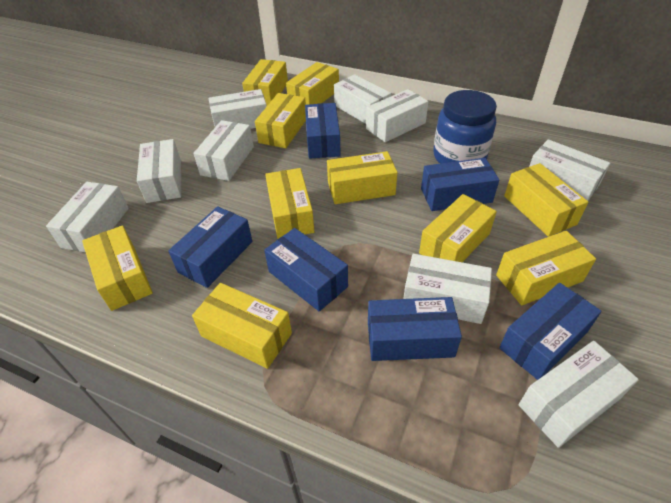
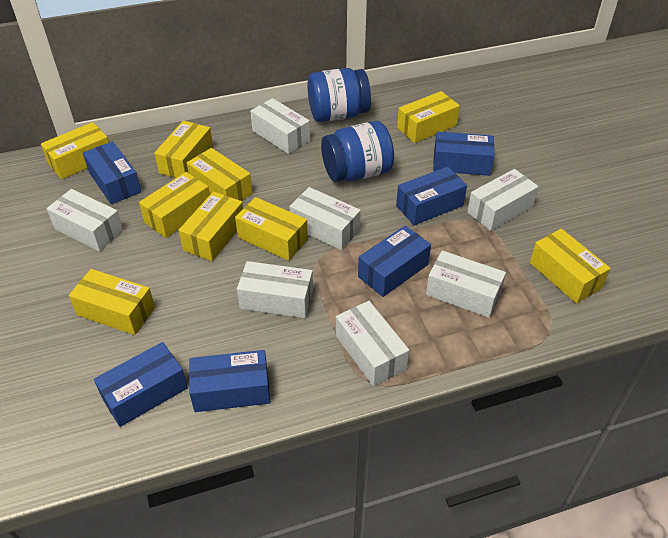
blue jar: 1 -> 2
white box: 9 -> 7
yellow box: 10 -> 9

